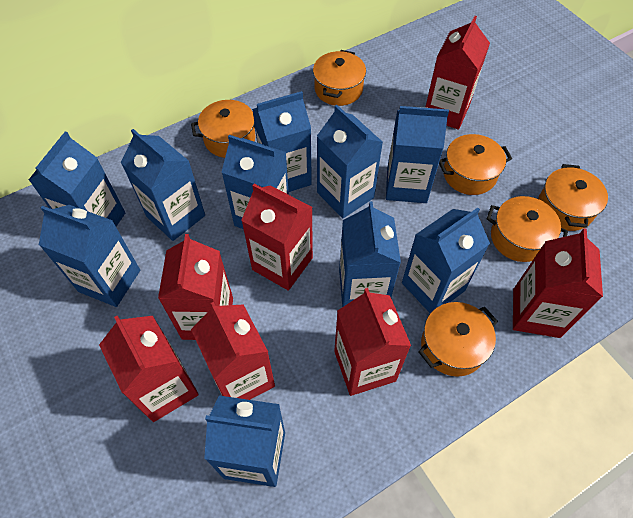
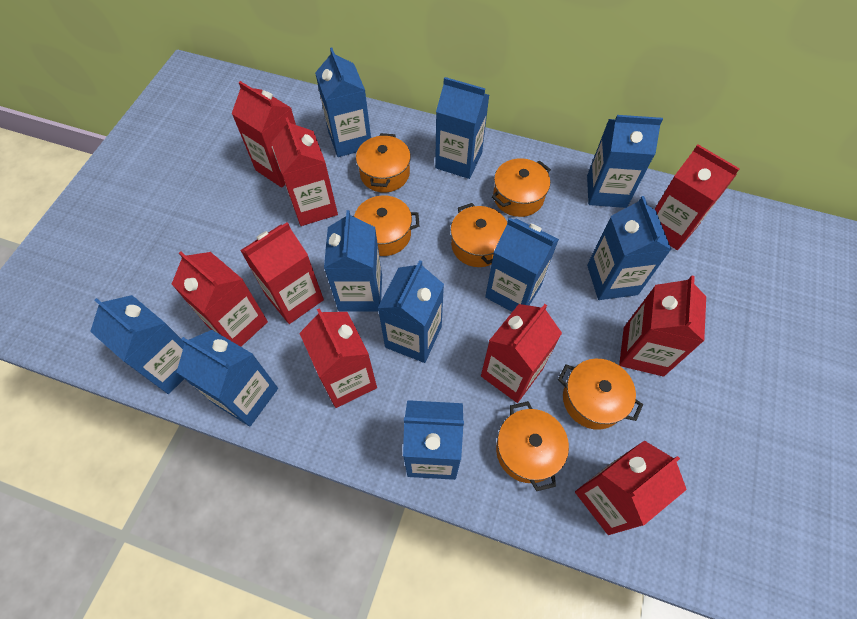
red carton: 7 -> 9

